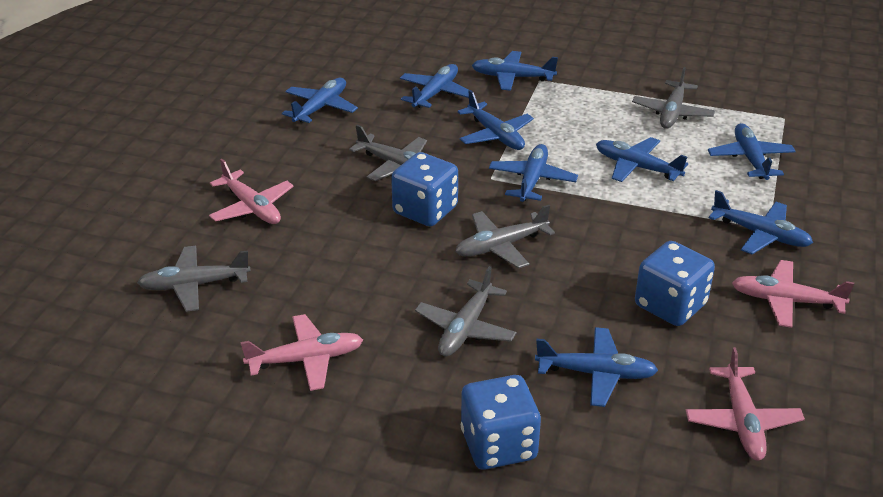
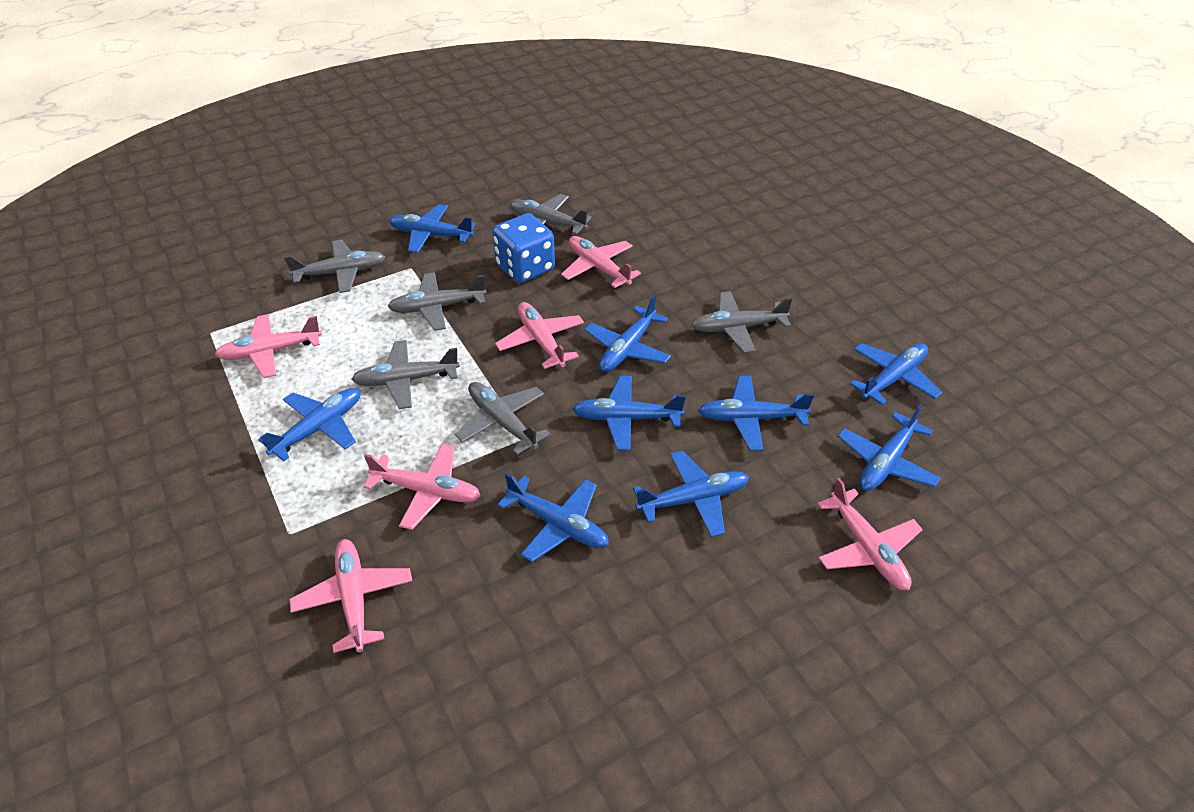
blue dice: 3 -> 1
grey plane: 5 -> 6
pink plane: 4 -> 6

